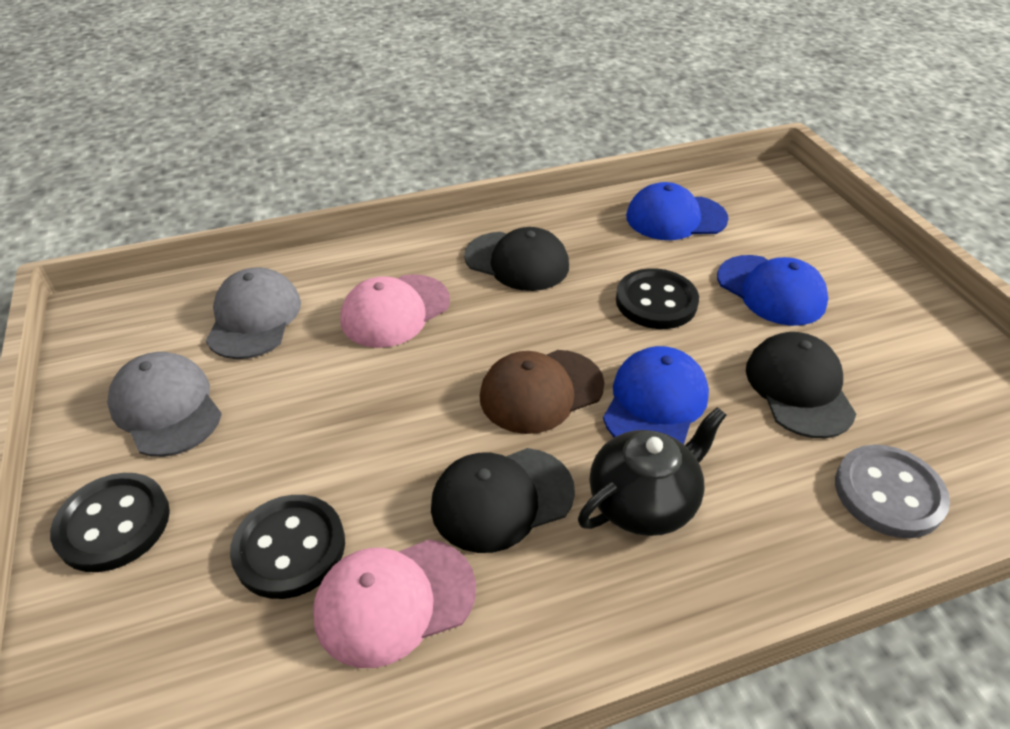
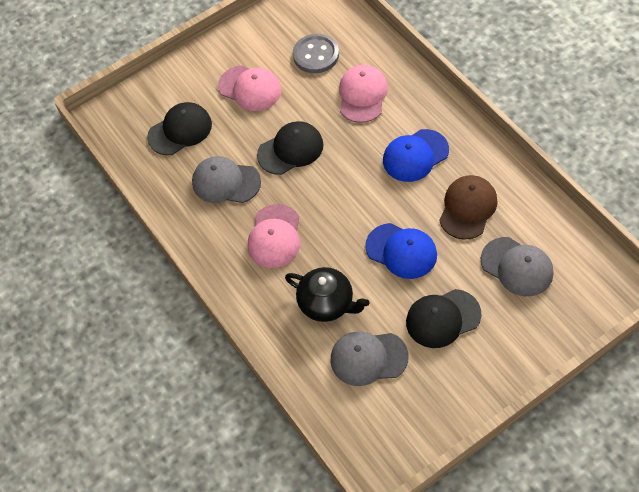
black button: 3 -> 0
blue cap: 3 -> 2
grey cap: 2 -> 3
pink cap: 2 -> 3

